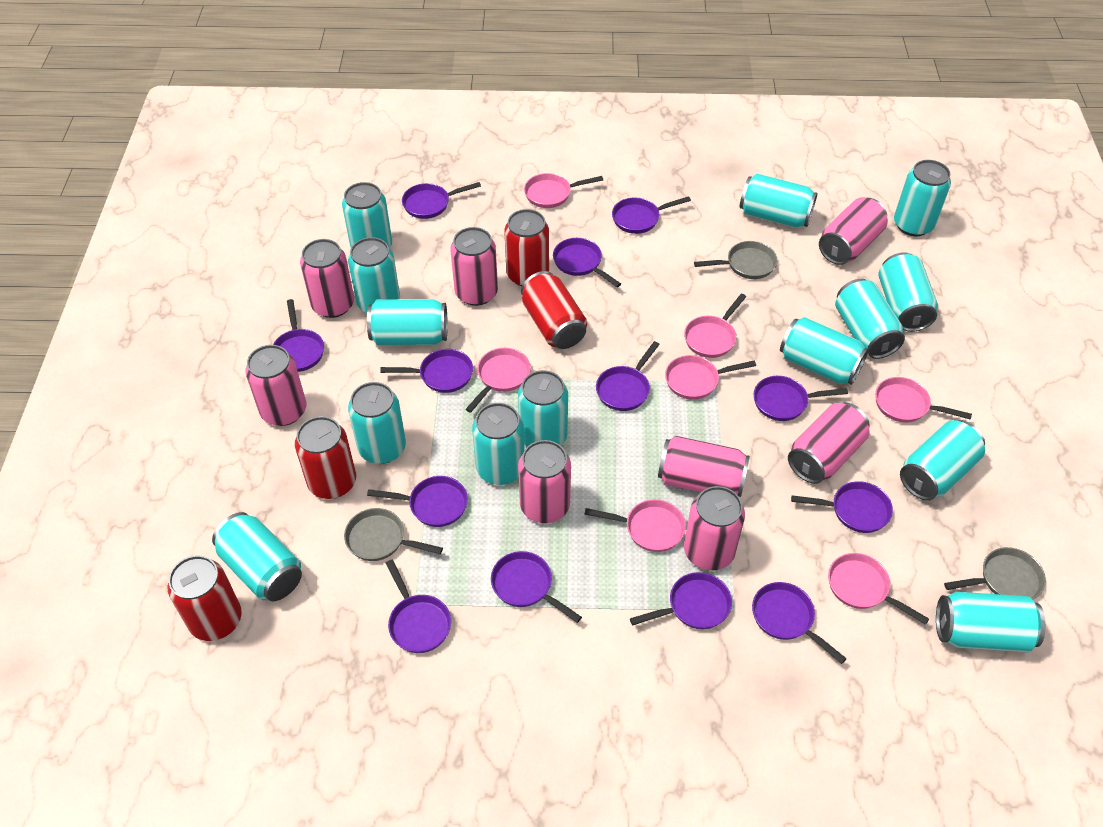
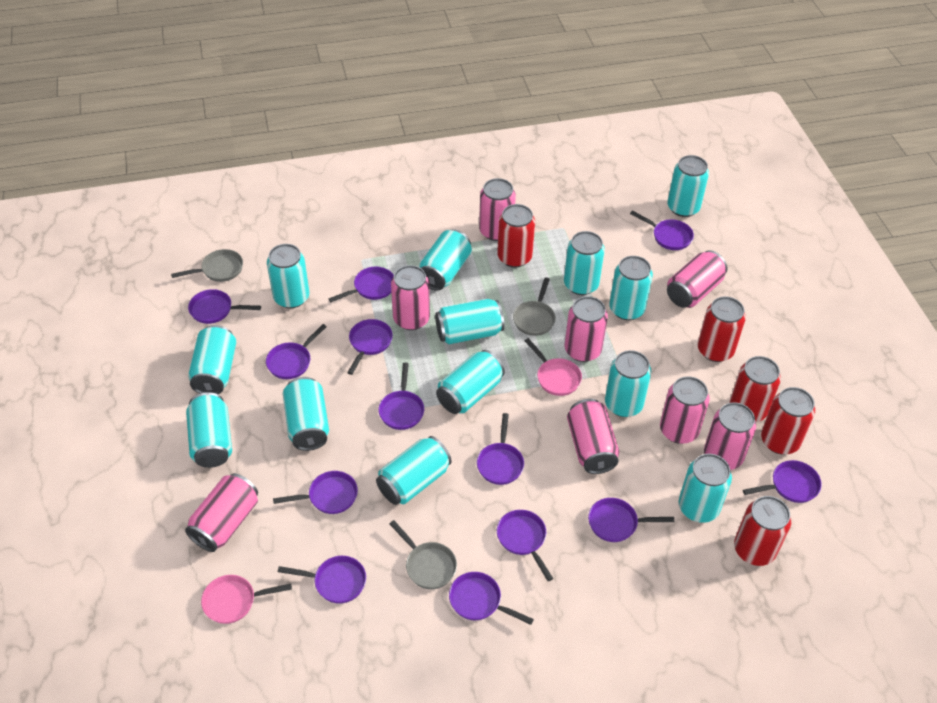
pink pan: 7 -> 2
red can: 4 -> 5
turquoise can: 14 -> 13

